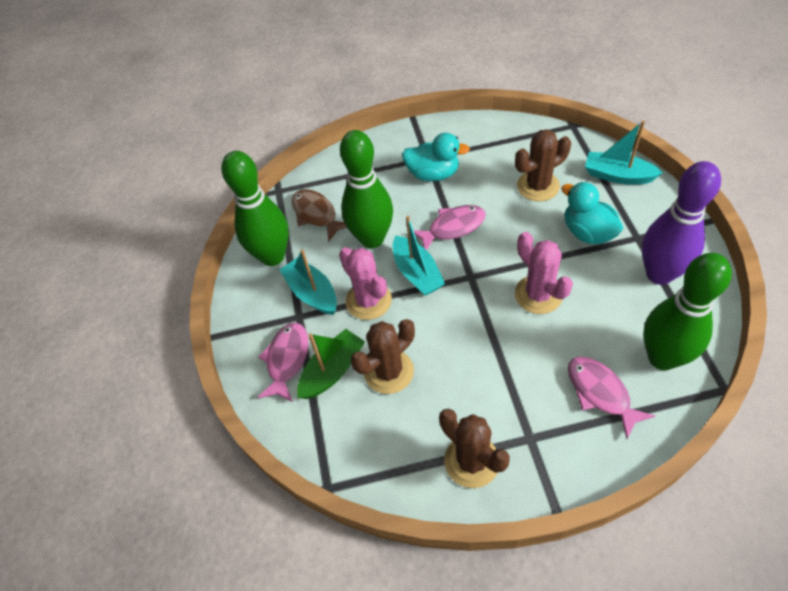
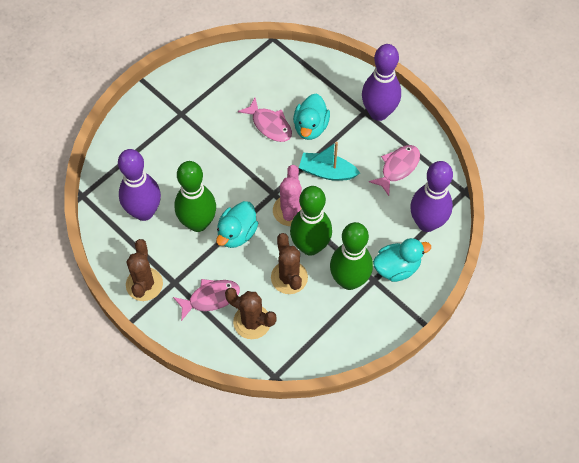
brown fish: 1 -> 0
green boat: 1 -> 0
pink cactus: 2 -> 1
purple bowling pin: 1 -> 3
turquoise boat: 3 -> 1
turquoise duck: 2 -> 3

